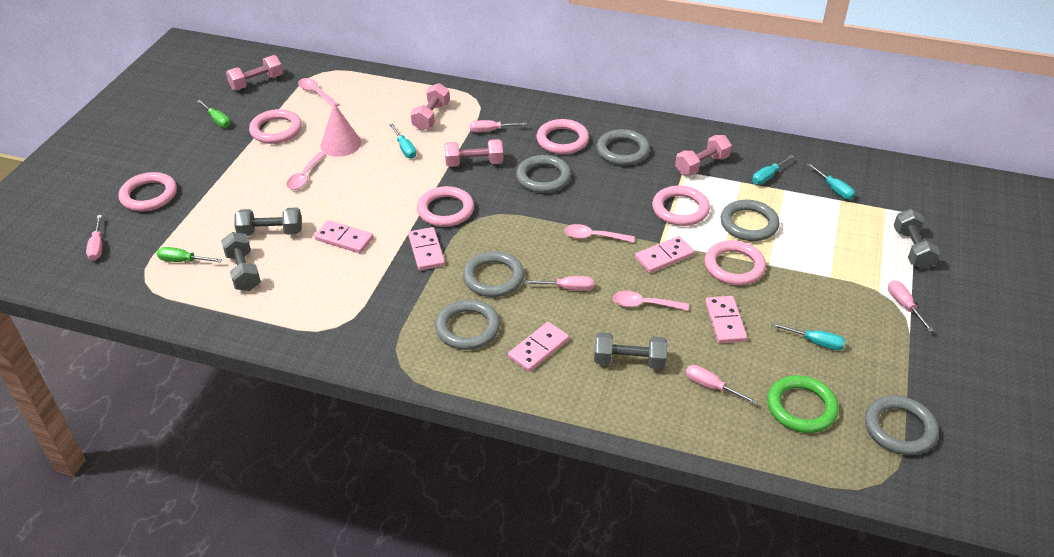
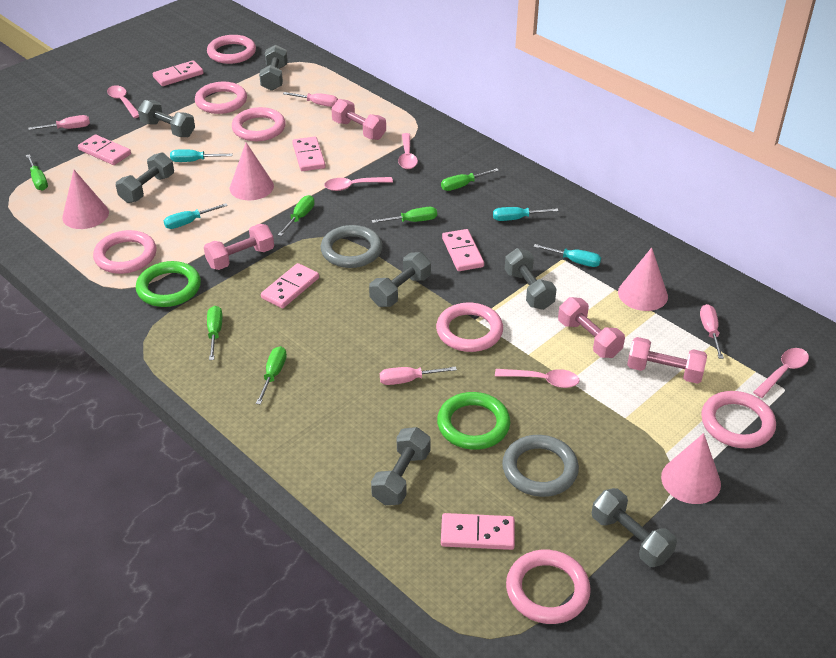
green ring: 1 -> 2
green screwdriver: 2 -> 6
grey dumbbell: 4 -> 7
grey ring: 6 -> 2
pink cone: 1 -> 4
pink domino: 5 -> 6
pink ring: 6 -> 7
pink screwdriver: 5 -> 4
pink spoon: 4 -> 5

